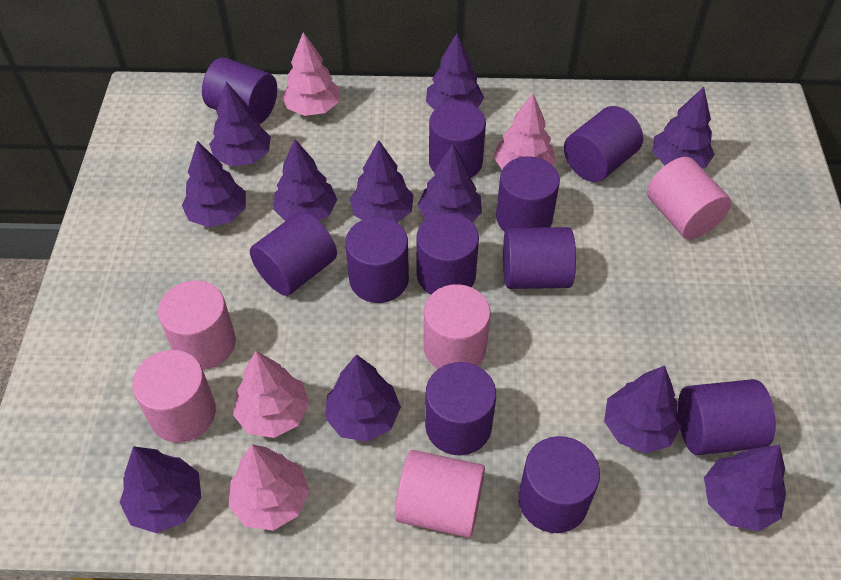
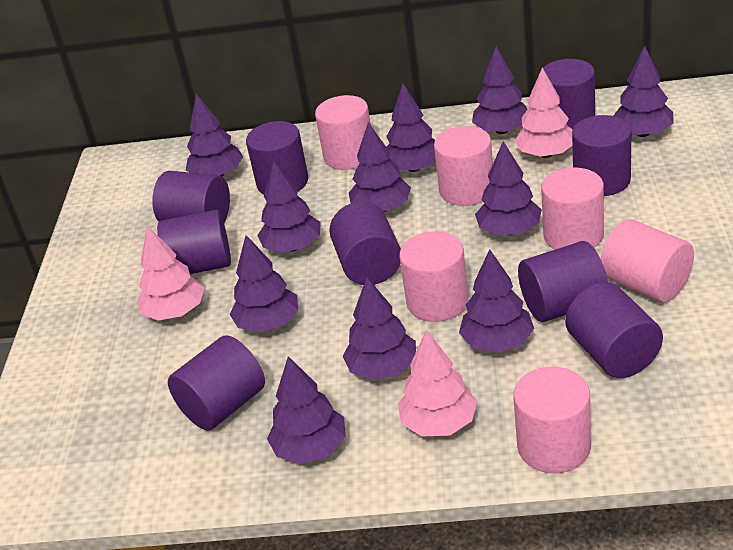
pink cylinder: 5 -> 6
pink tree: 4 -> 3
purple cylinder: 11 -> 9

